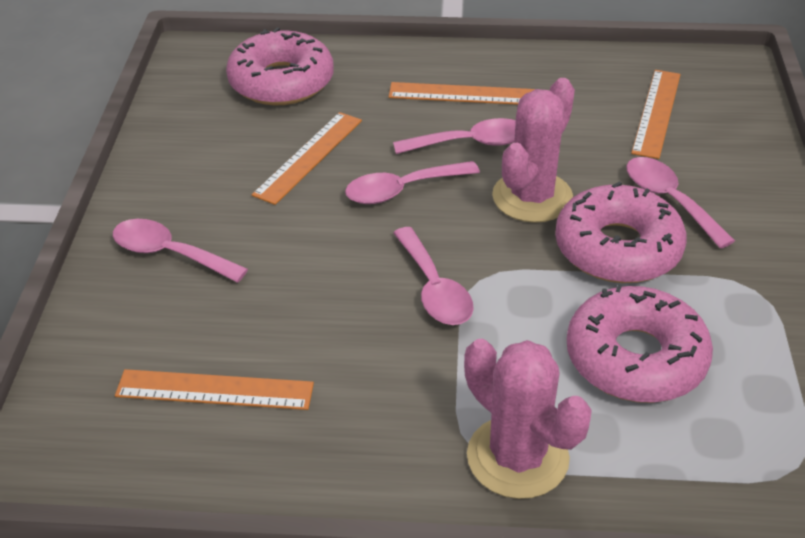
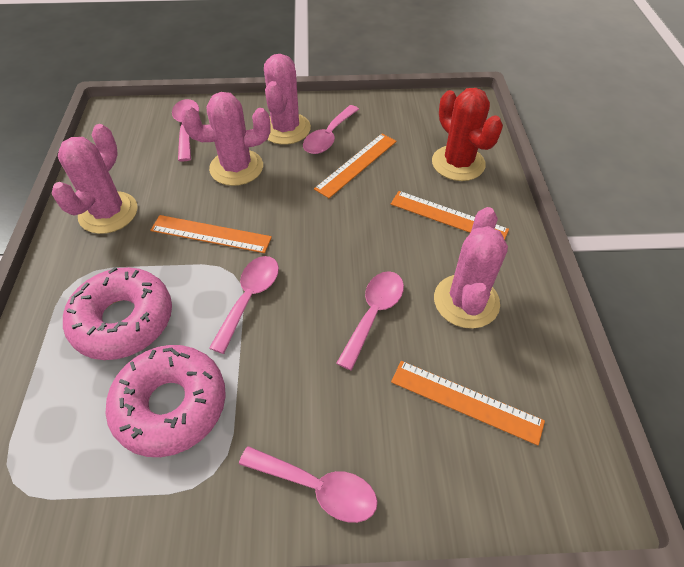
pink cactus: 2 -> 4
pink donut: 3 -> 2
red cactus: 0 -> 1

